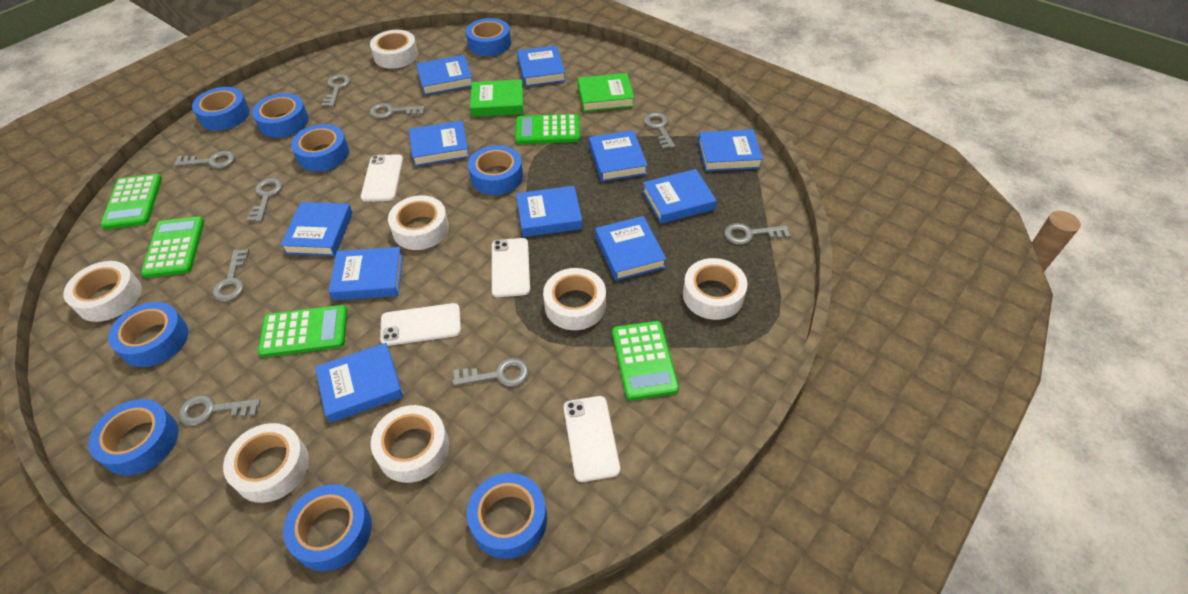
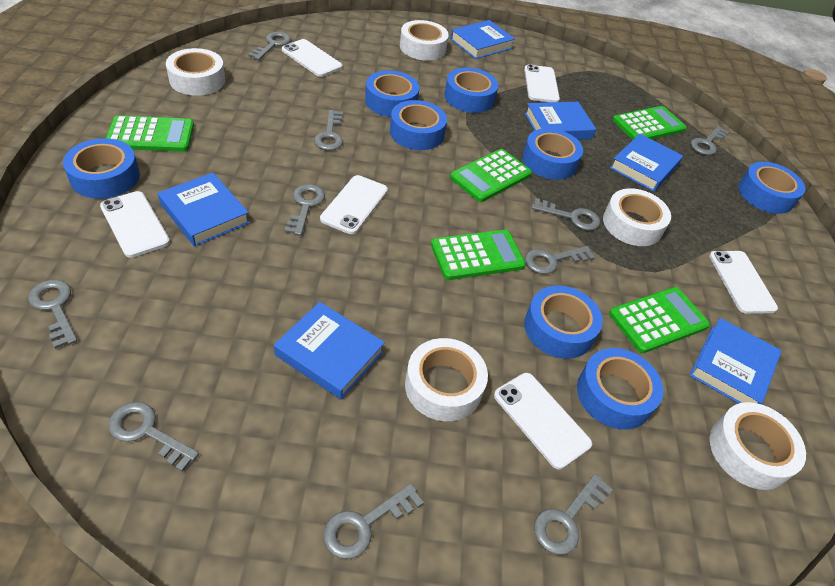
blue book: 11 -> 6
blue tape: 9 -> 8
green book: 2 -> 0
grey key: 9 -> 10
white phone: 4 -> 6
white tape: 7 -> 5

